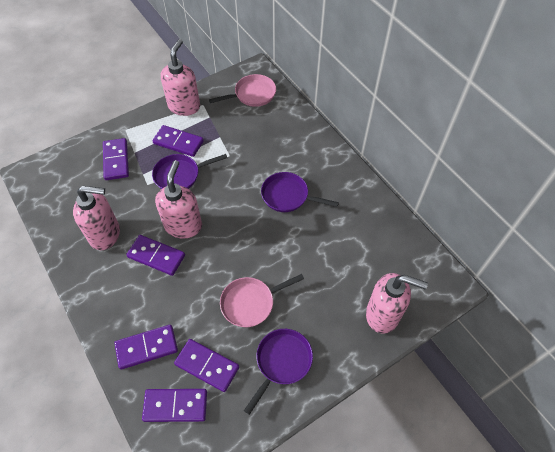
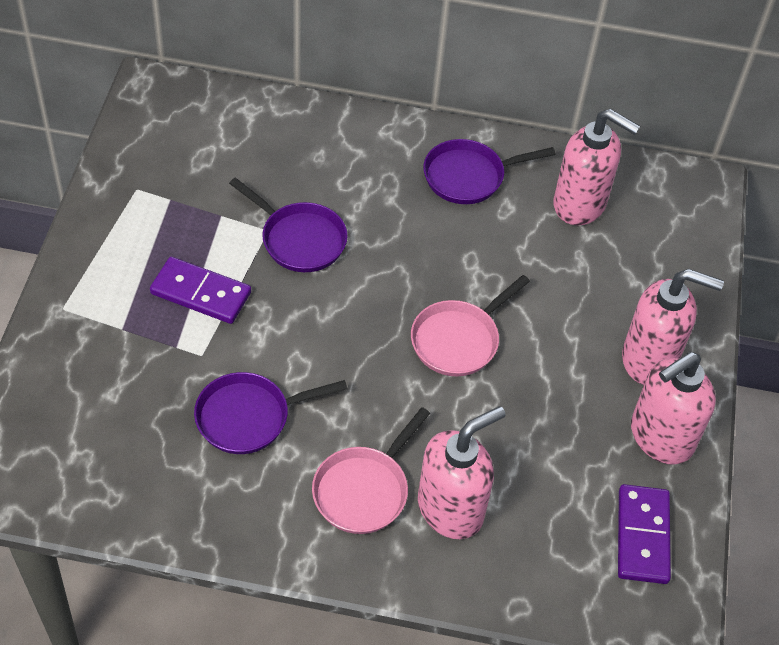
purple domino: 6 -> 2

